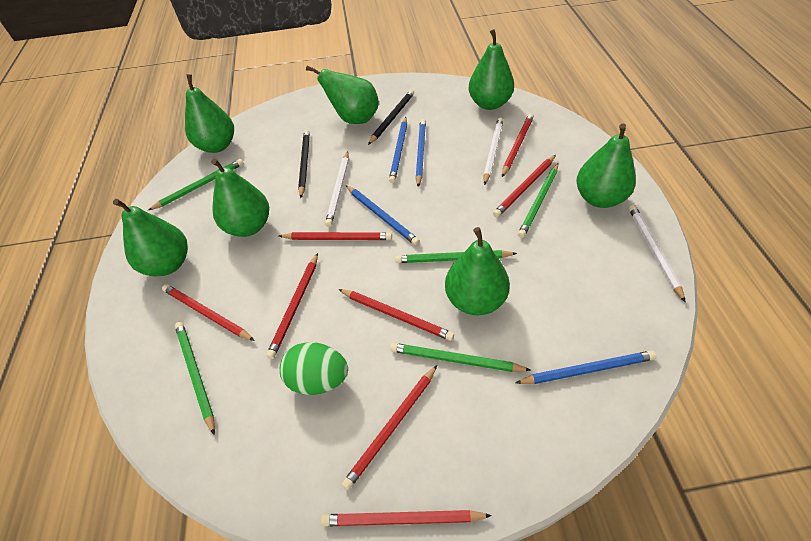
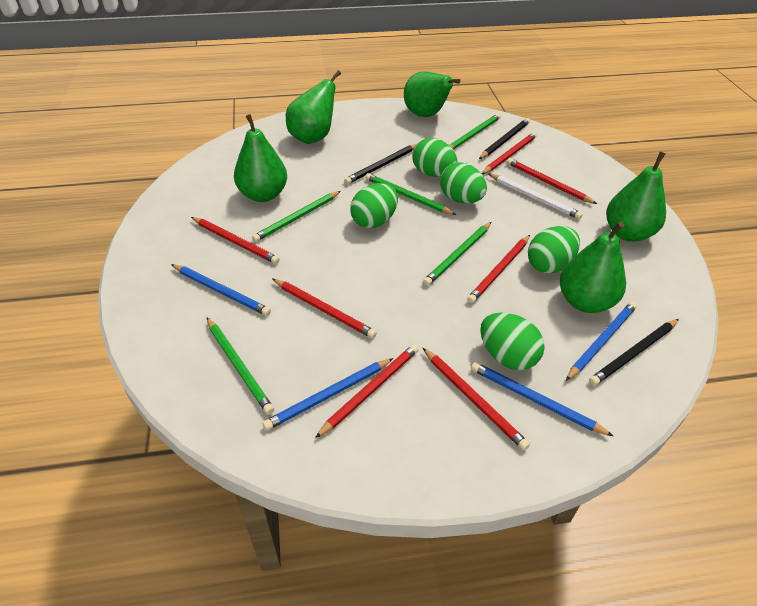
black pencil: 2 -> 3
green egg: 1 -> 5
green pear: 7 -> 5
red pencil: 8 -> 7
white pencil: 3 -> 1

